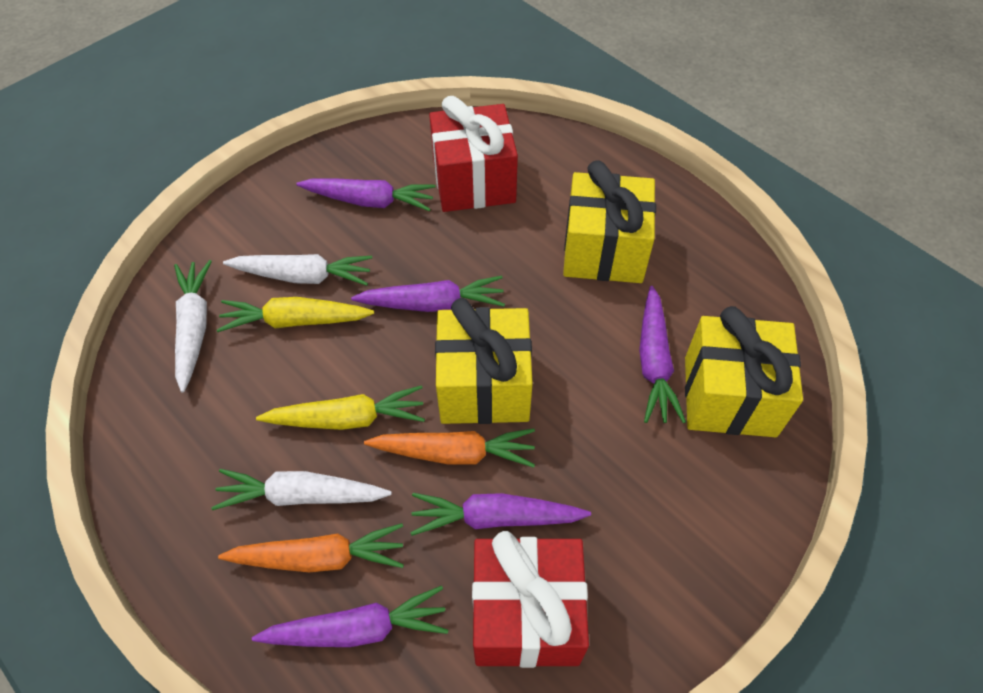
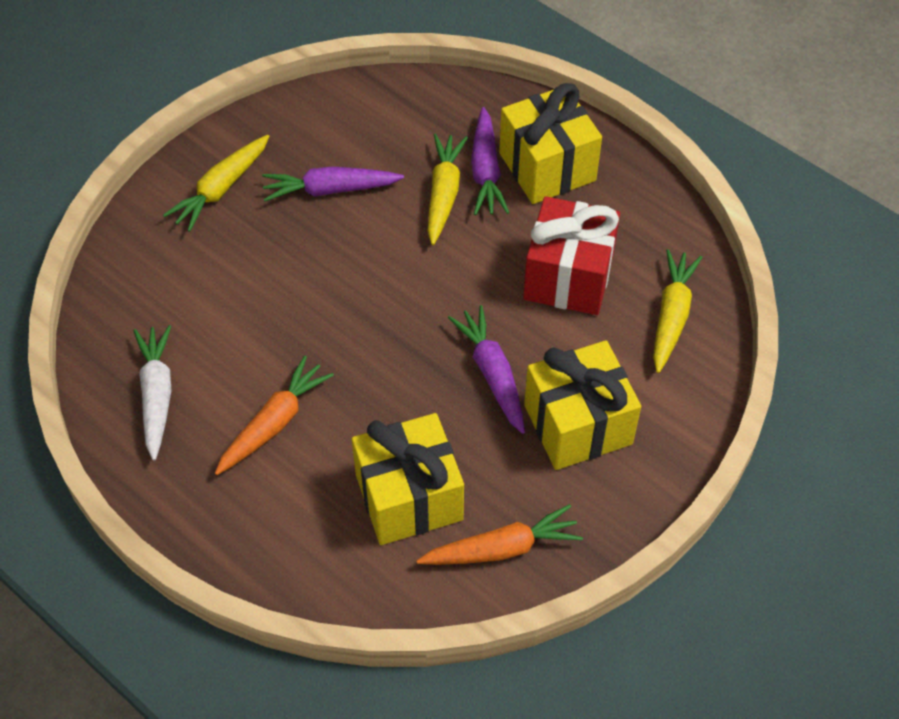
purple carrot: 5 -> 3
red gift: 2 -> 1
white carrot: 3 -> 1
yellow carrot: 2 -> 3

